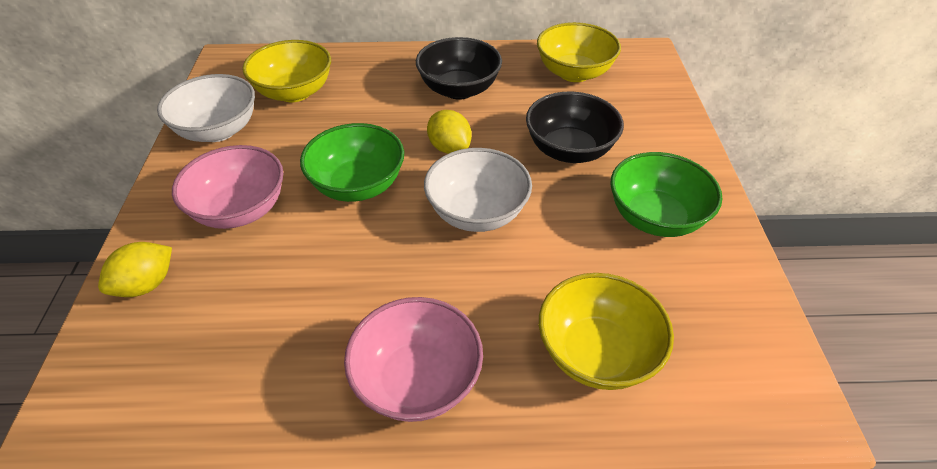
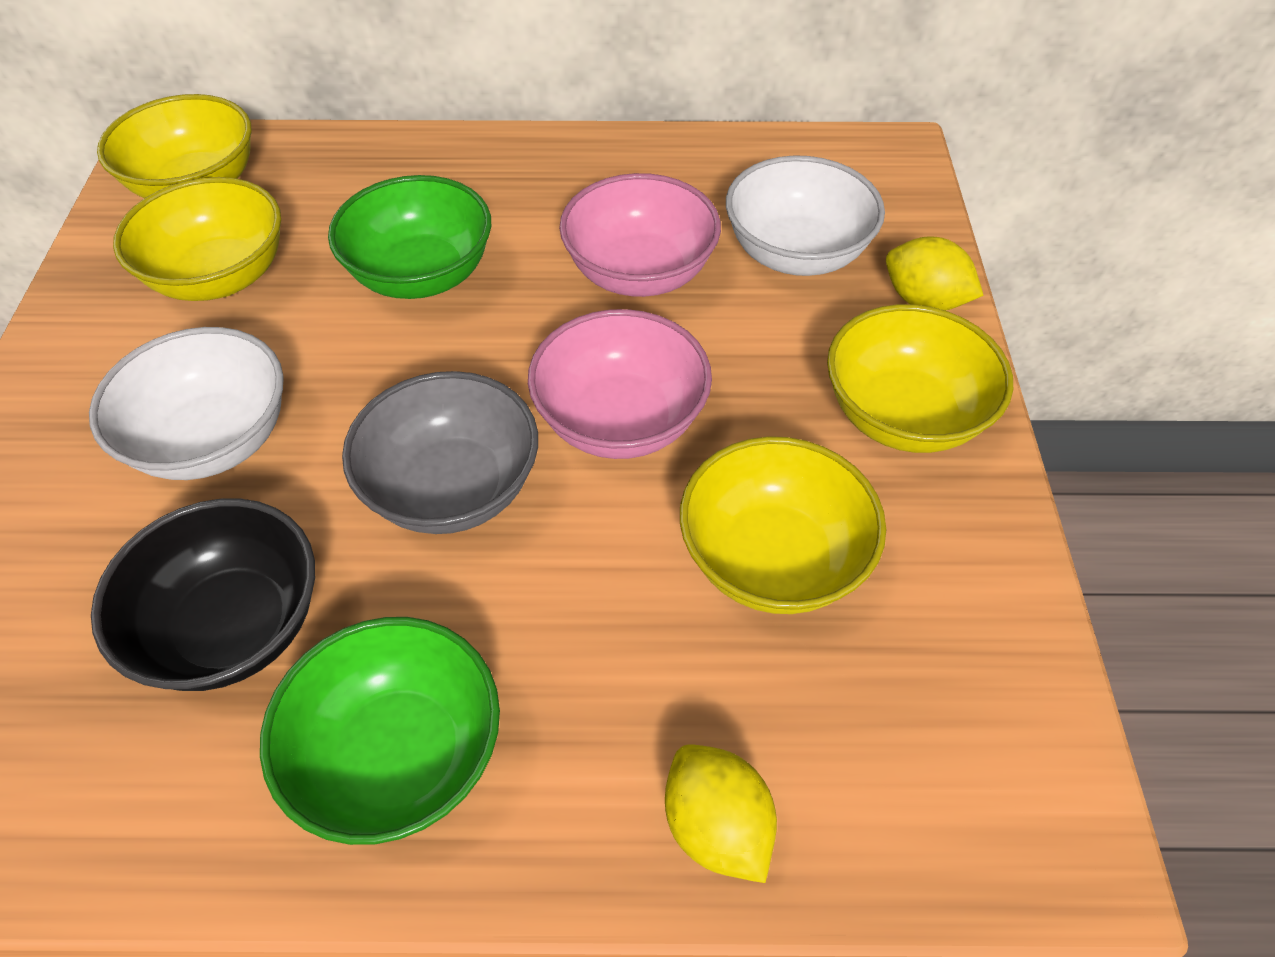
black bowl: 2 -> 1
grey bowl: 0 -> 1
yellow bowl: 3 -> 4

